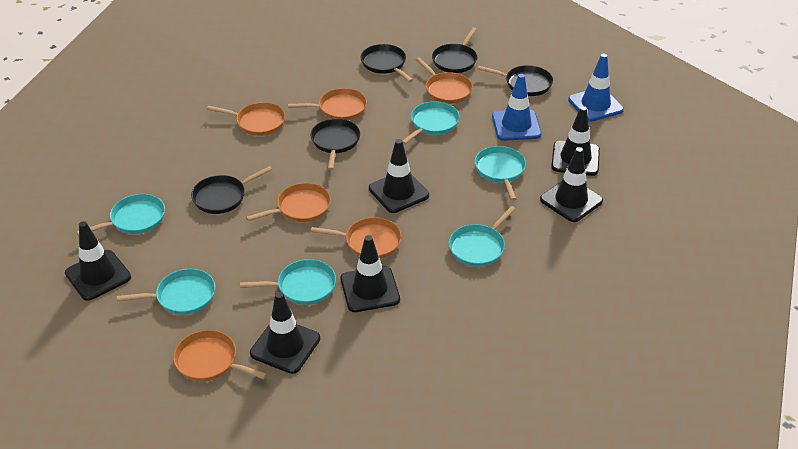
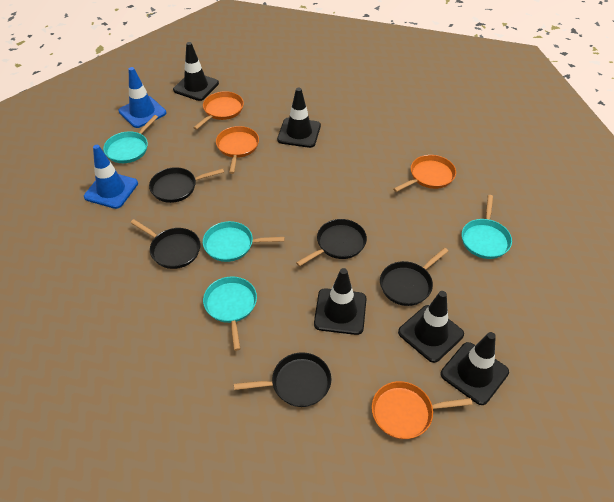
black traffic cone: 6 -> 5
orange pan: 6 -> 4
turquoise pan: 6 -> 4

